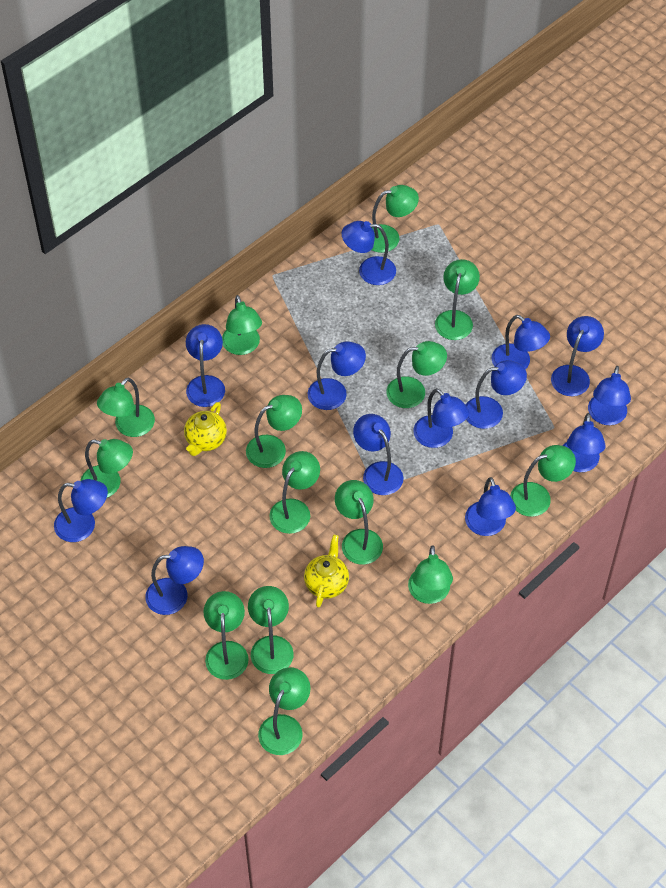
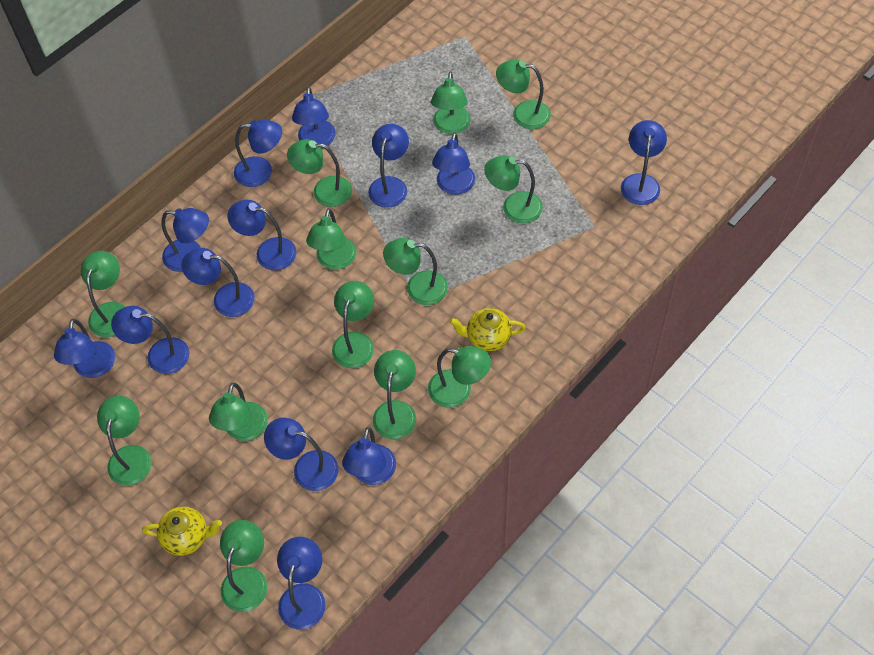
green lamp: 14 -> 13

